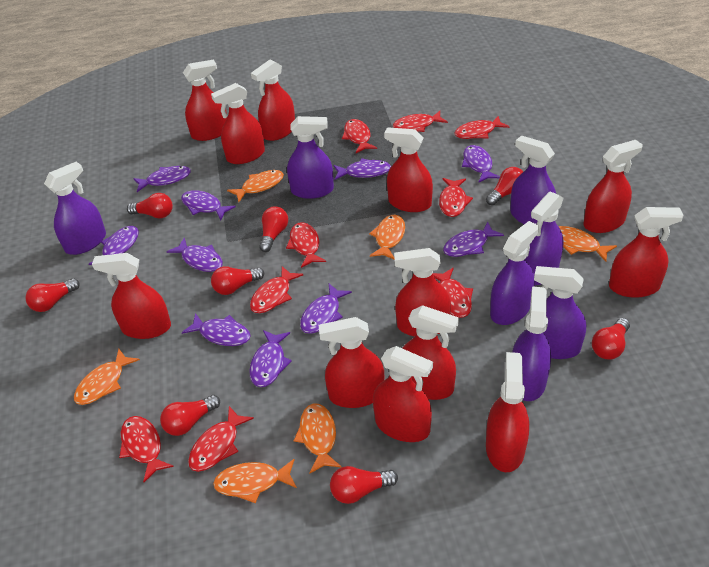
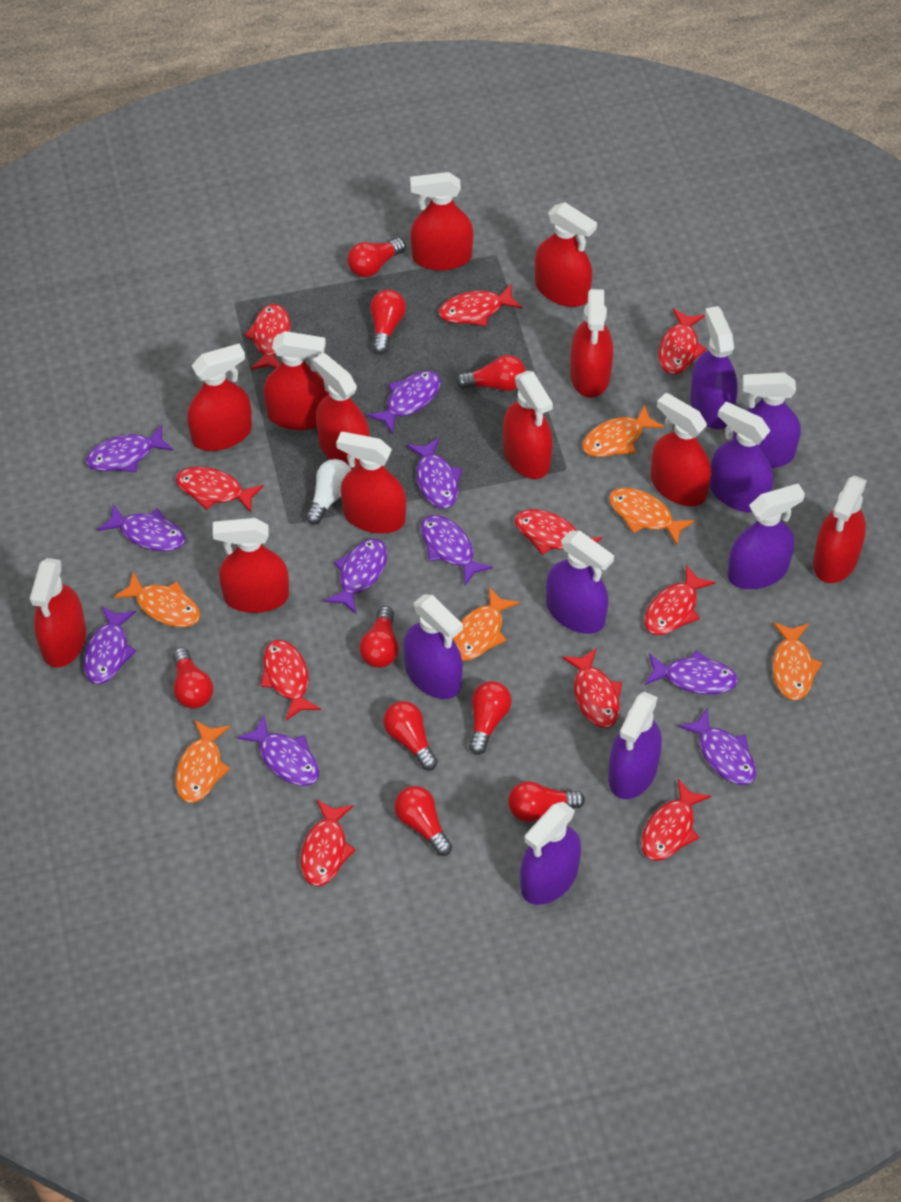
purple spray bottle: 7 -> 8
red fish: 9 -> 10
red light bulb: 8 -> 9
white light bulb: 0 -> 1

